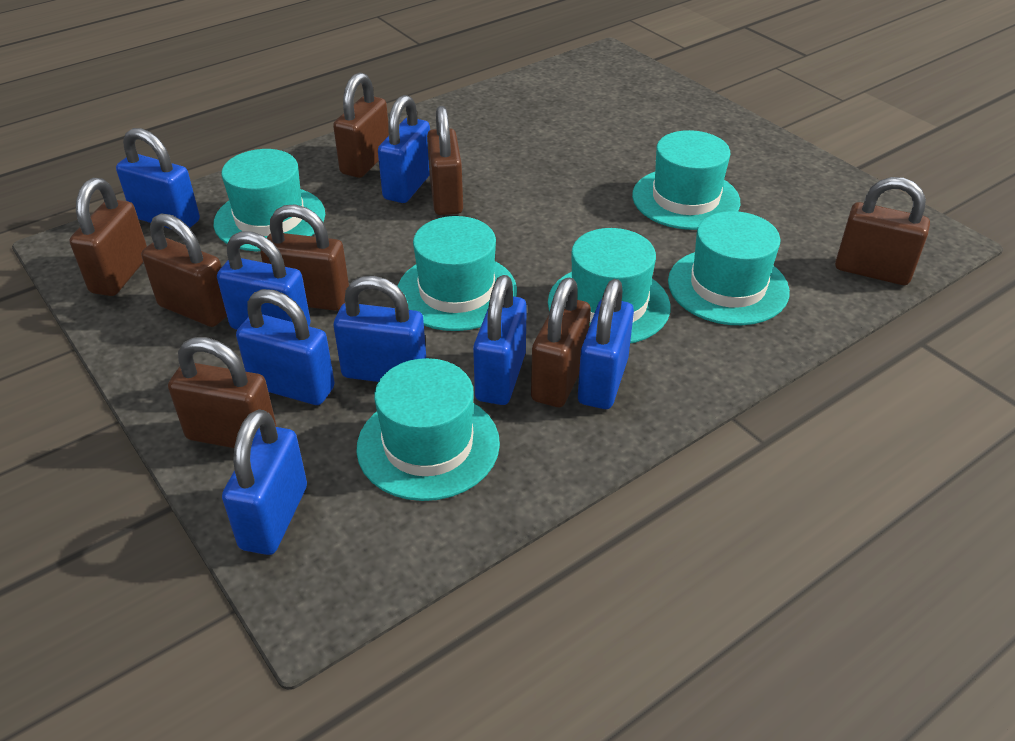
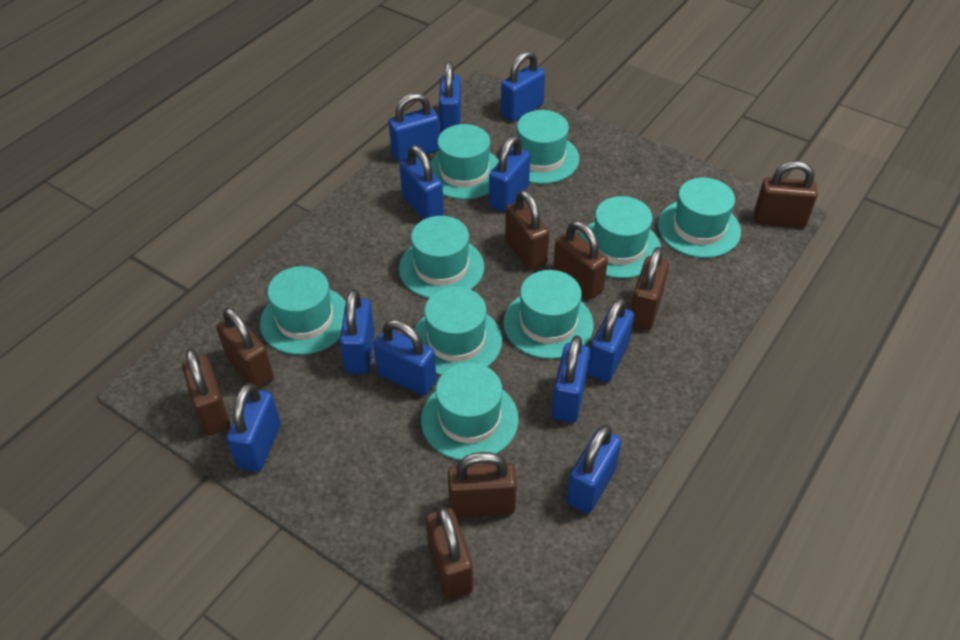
blue padlock: 8 -> 11
turquoise hat: 6 -> 9

